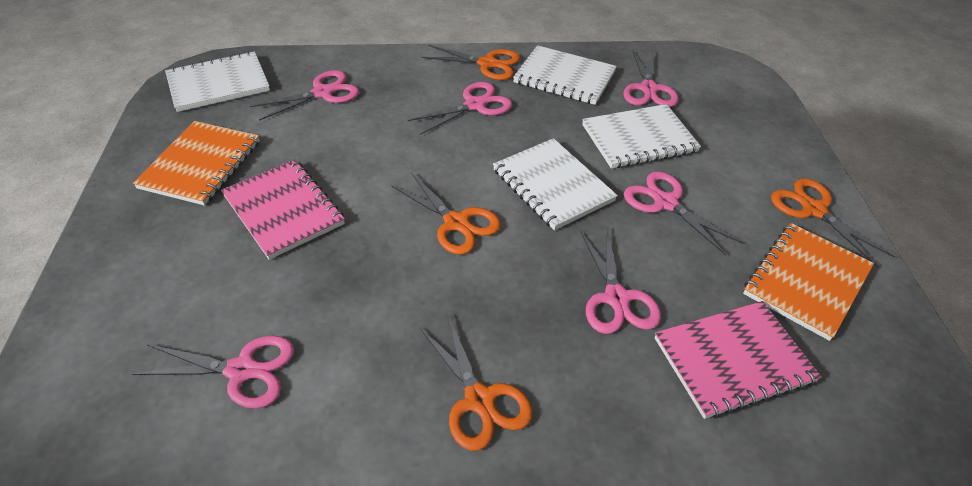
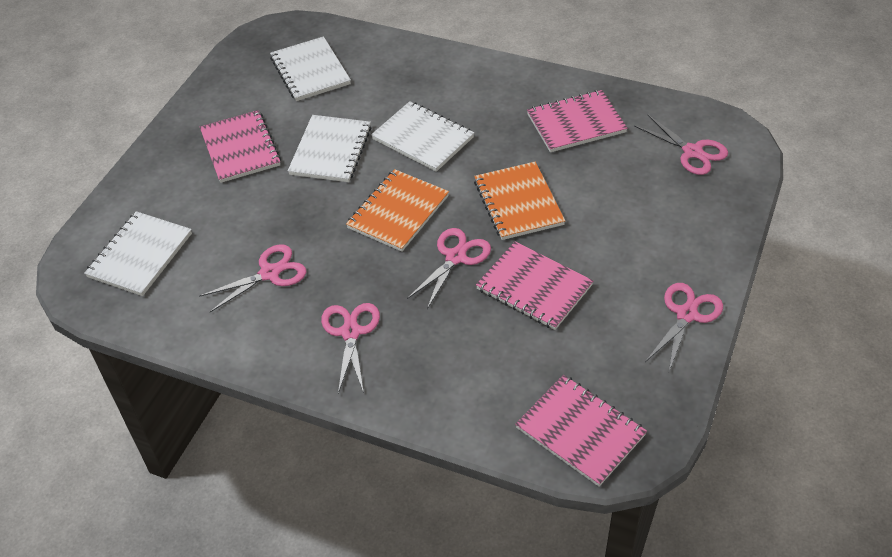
orange scissors: 4 -> 0
pink notebook: 2 -> 4
pink scissors: 6 -> 5

